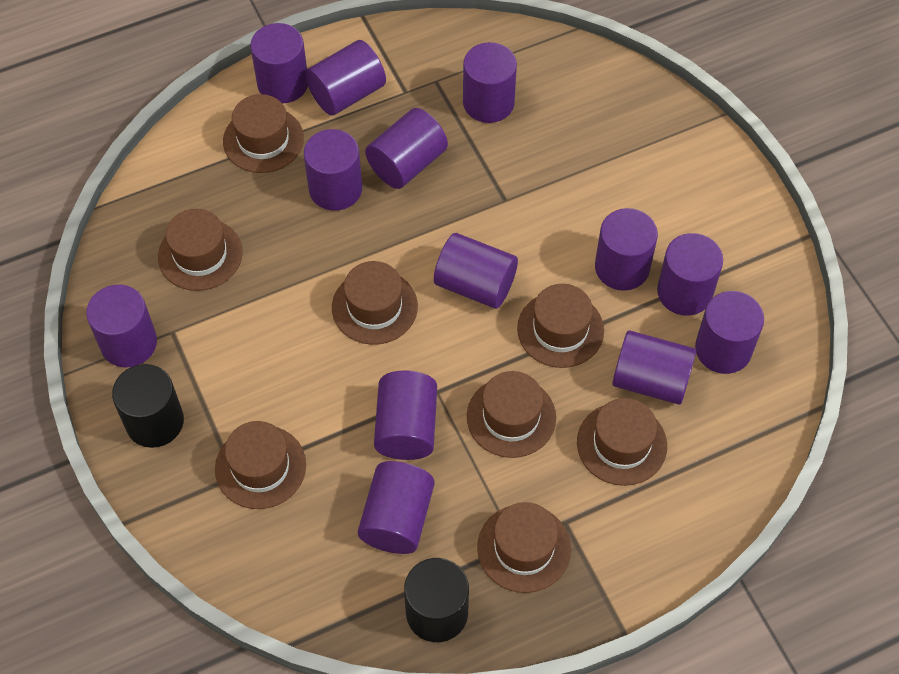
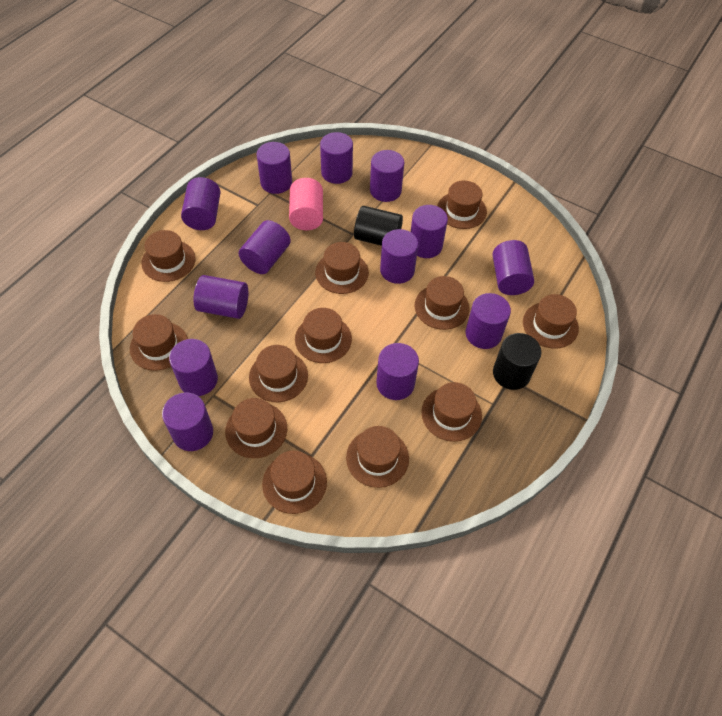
brown hat: 8 -> 12
pink cylinder: 0 -> 1

